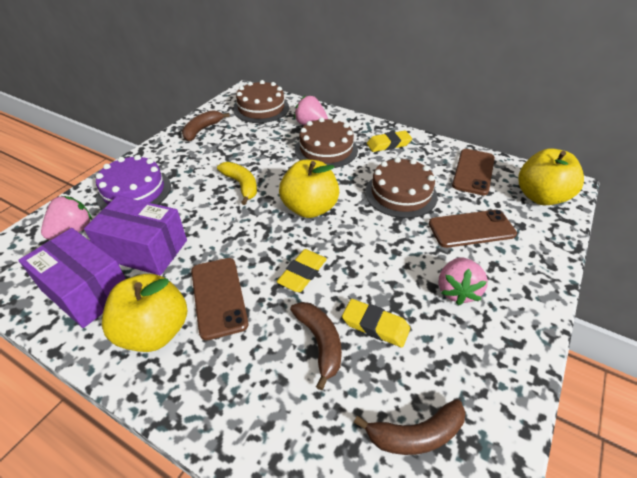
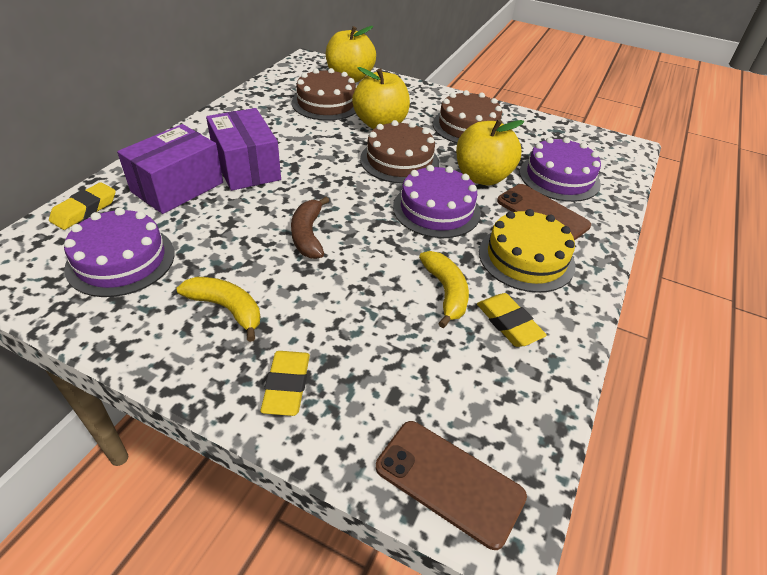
brown banana: 3 -> 1
brown phone: 3 -> 2
pink strawberry: 3 -> 0
purple cake: 1 -> 3
yellow banana: 1 -> 2
yellow cake: 0 -> 1

